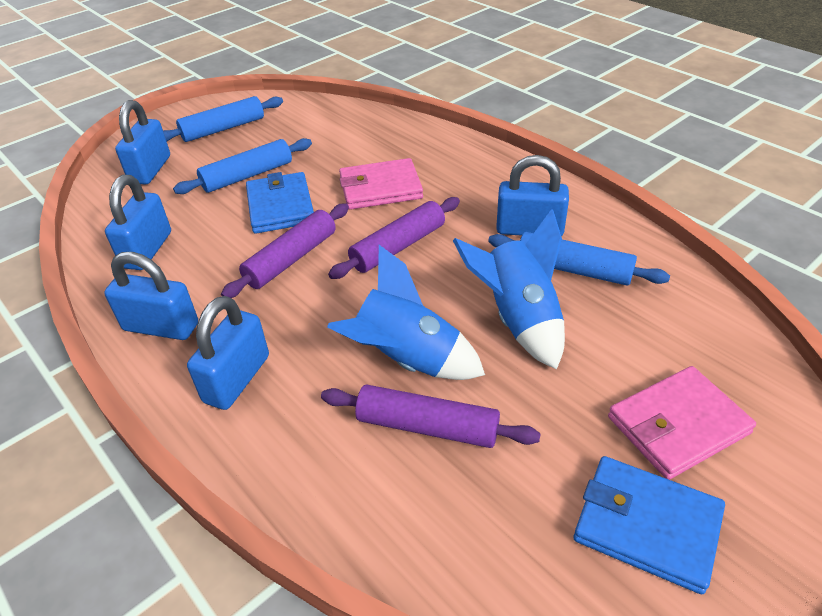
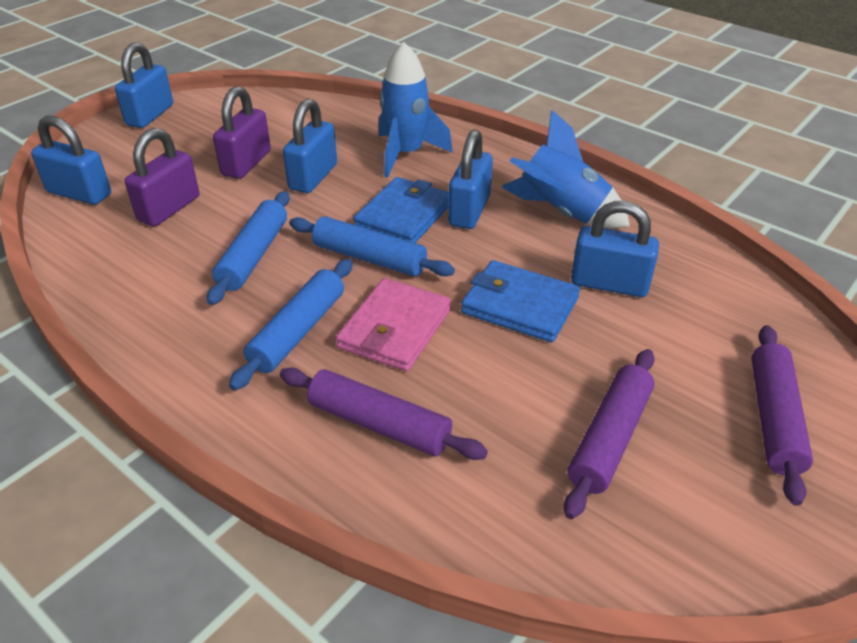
pink wallet: 2 -> 1
purple padlock: 0 -> 2

